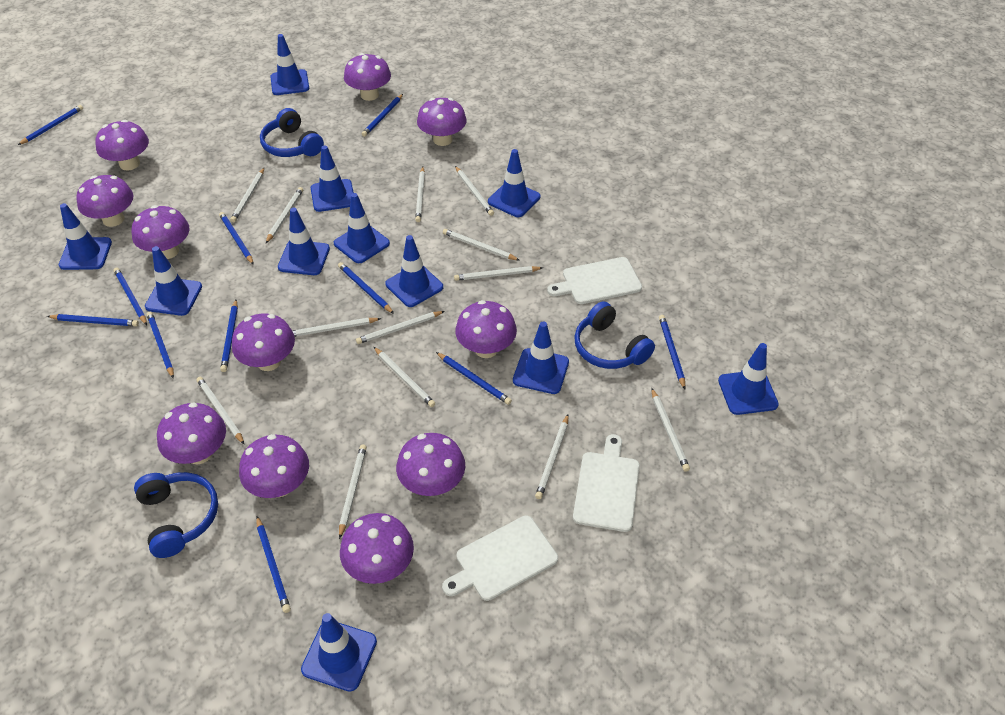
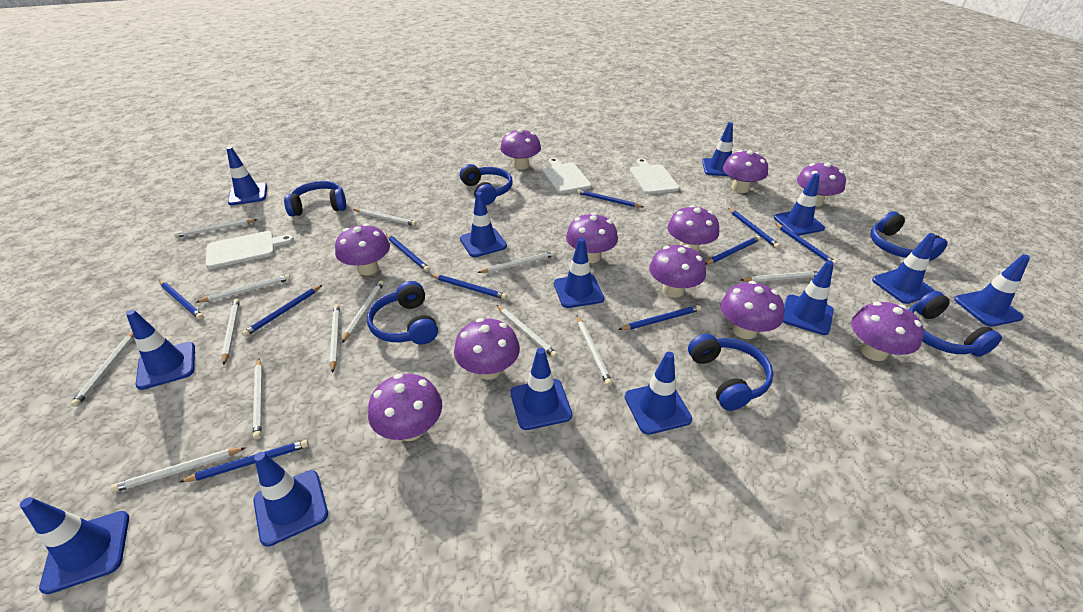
blue headphones: 3 -> 6
blue pencil: 11 -> 10
blue traffic cone: 11 -> 13

